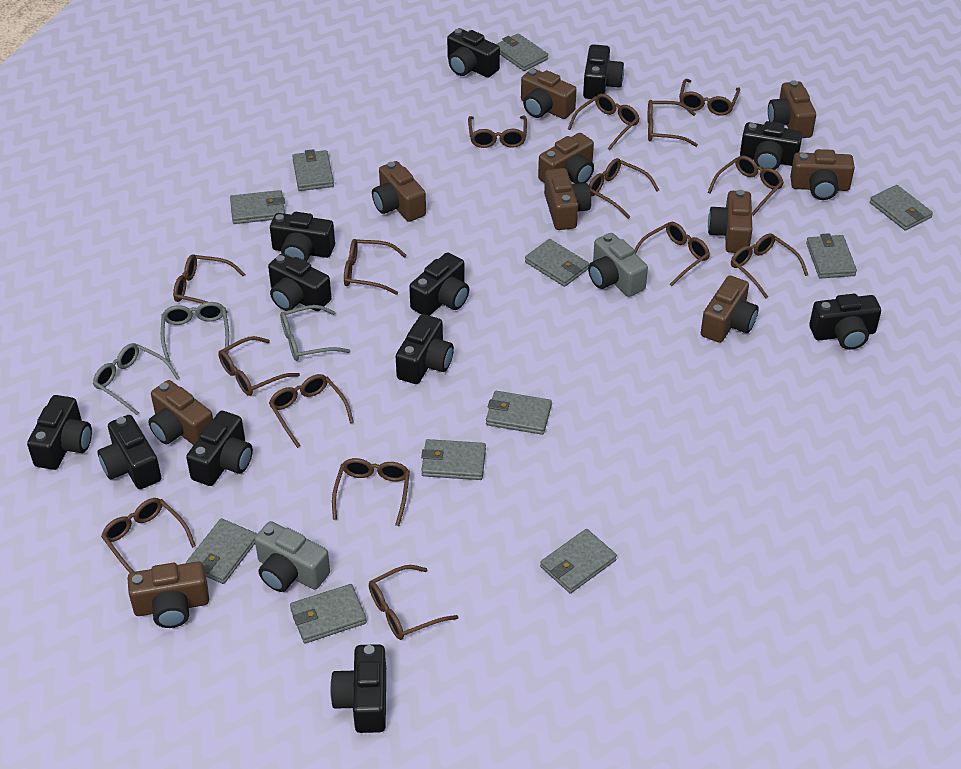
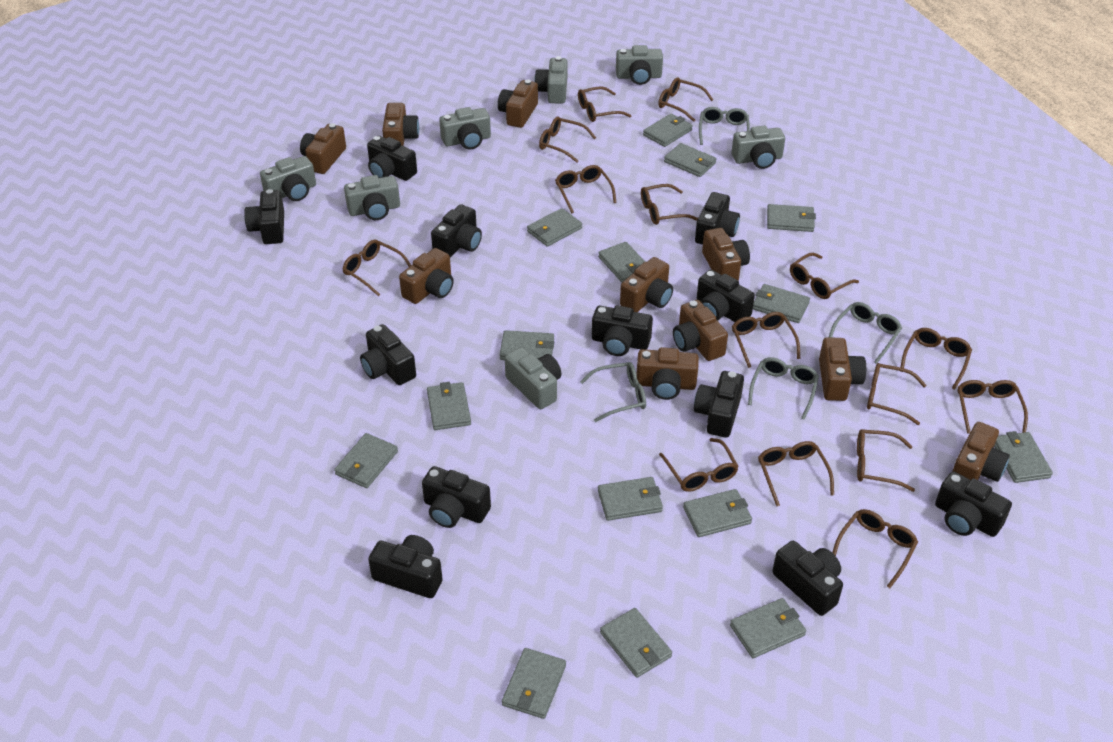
grey camera: 2 -> 7
grey glasses: 3 -> 4
grey wallet: 11 -> 15

